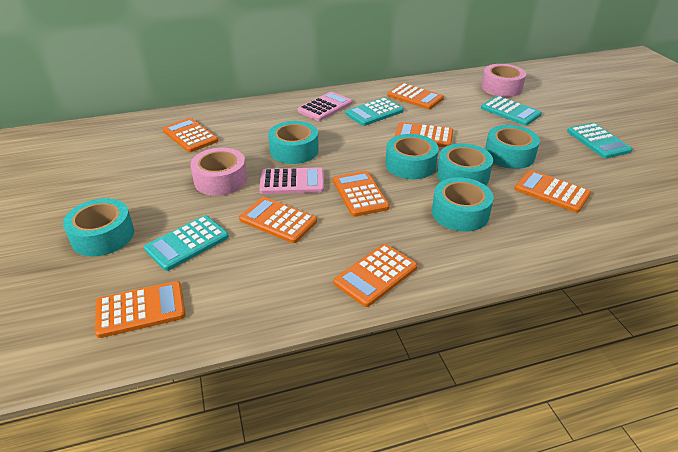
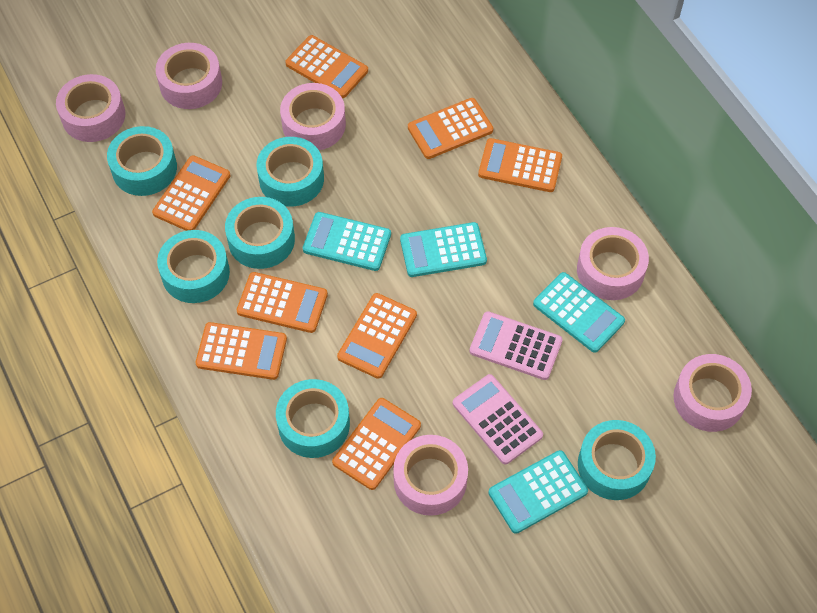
pink tape: 2 -> 6

